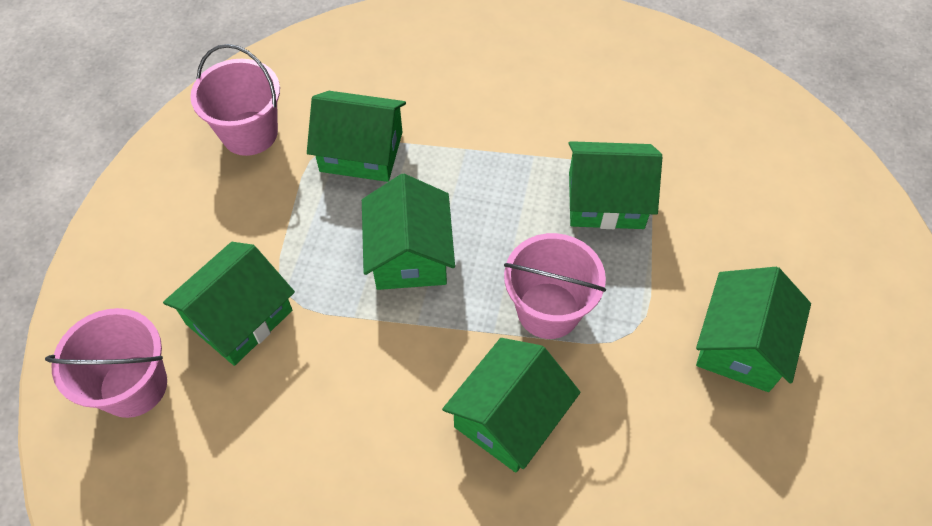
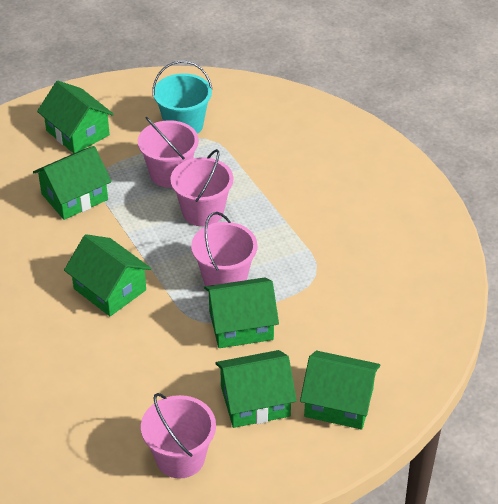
pink bucket: 3 -> 4
turquoise bucket: 0 -> 1

